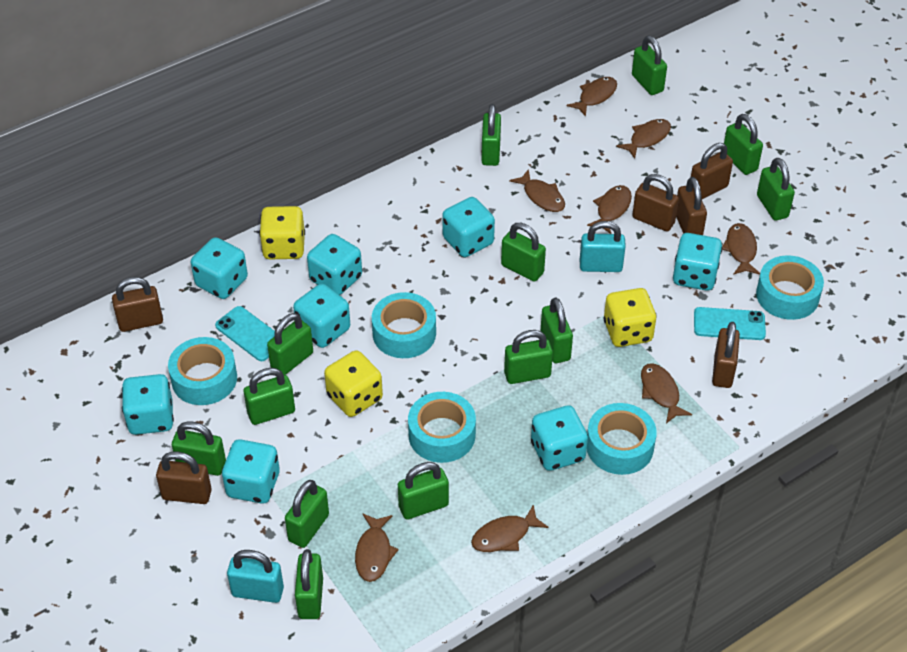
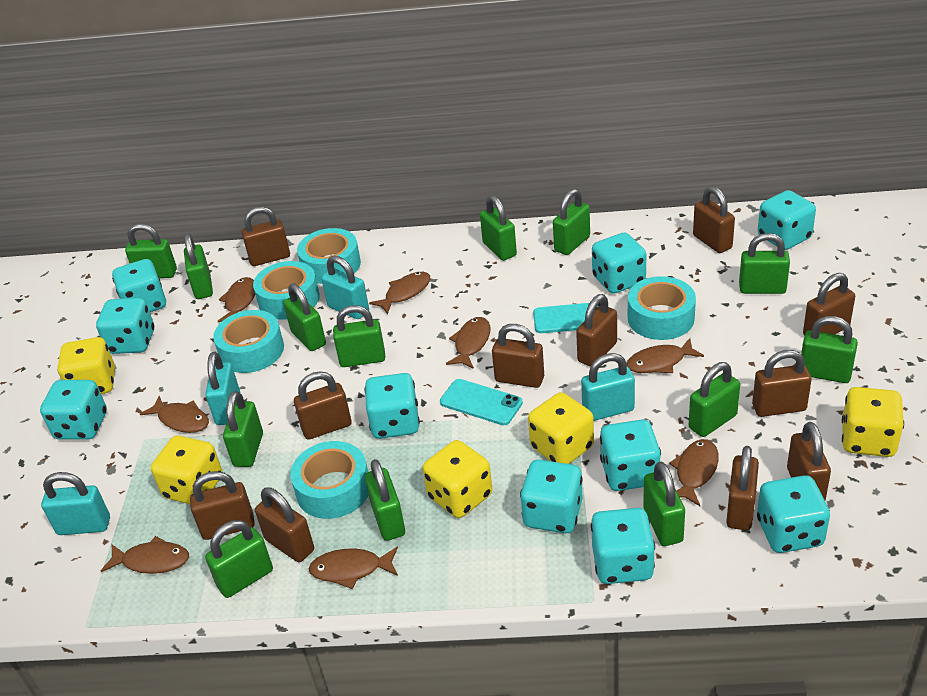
brown padlock: 6 -> 11
turquoise dice: 8 -> 10
turquoise padlock: 2 -> 4
yellow dice: 3 -> 5

